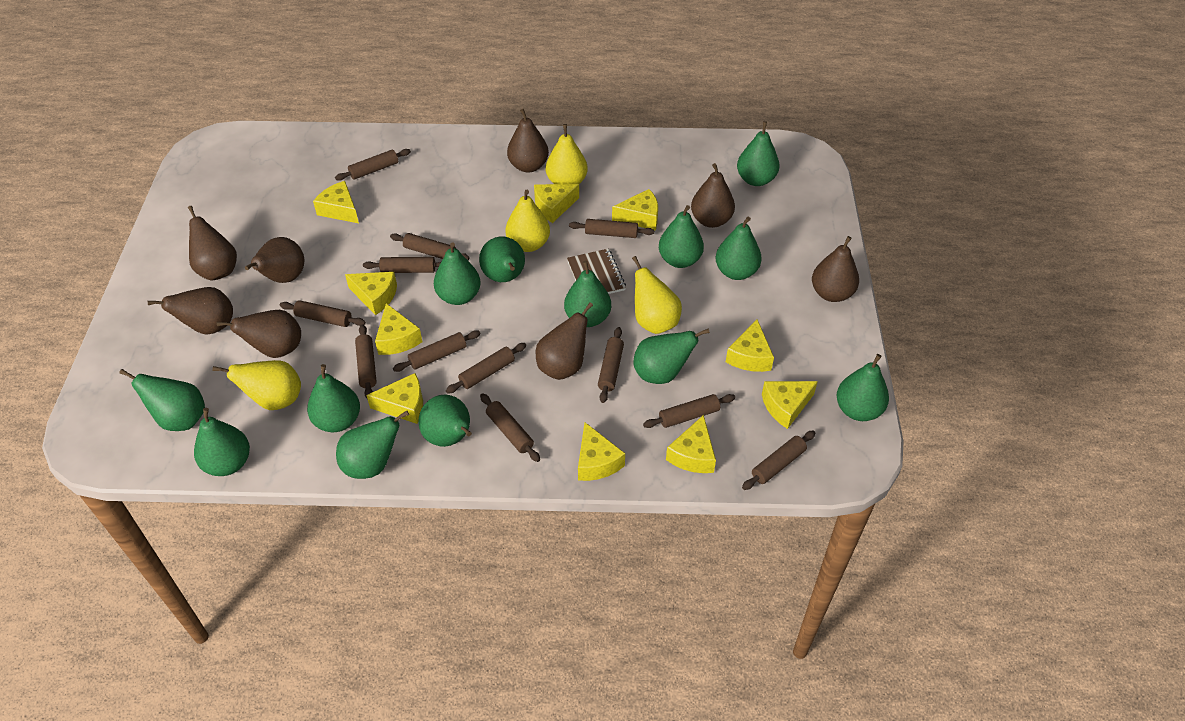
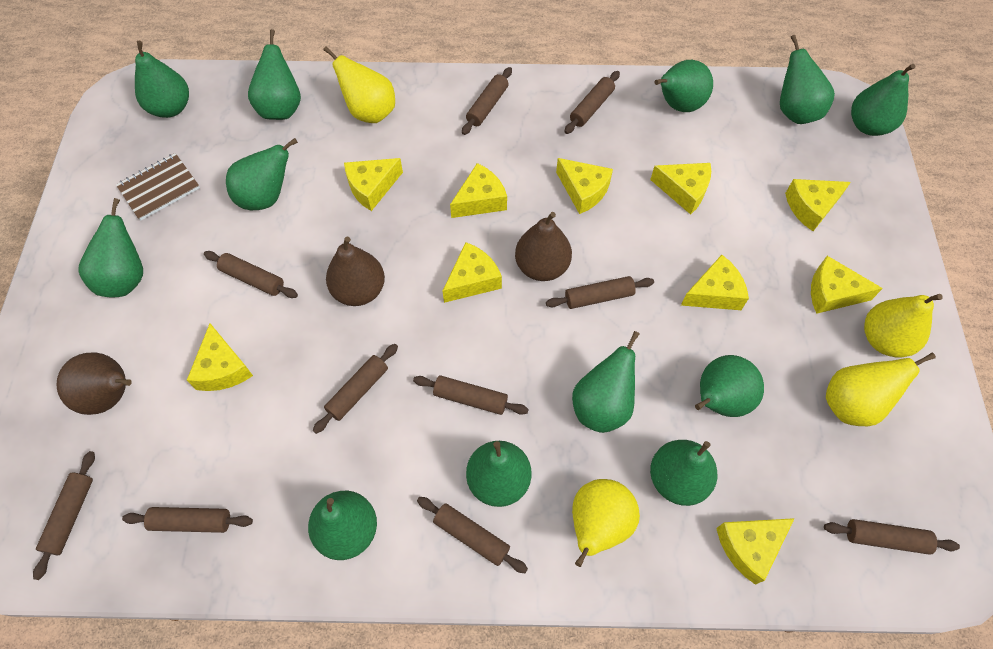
brown pear: 8 -> 3
brown rolling pin: 12 -> 10
green pear: 13 -> 12

